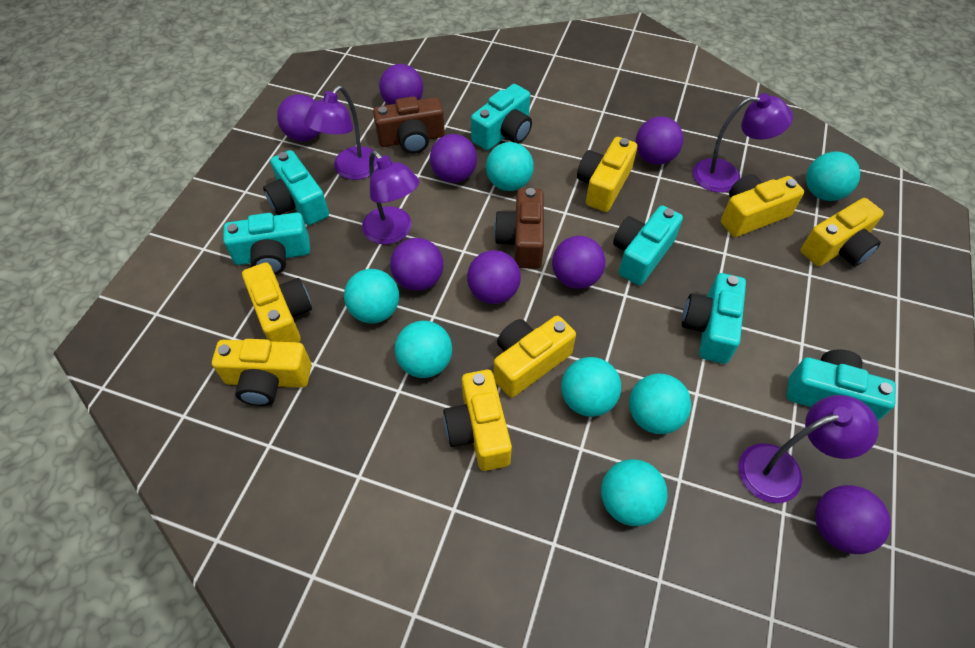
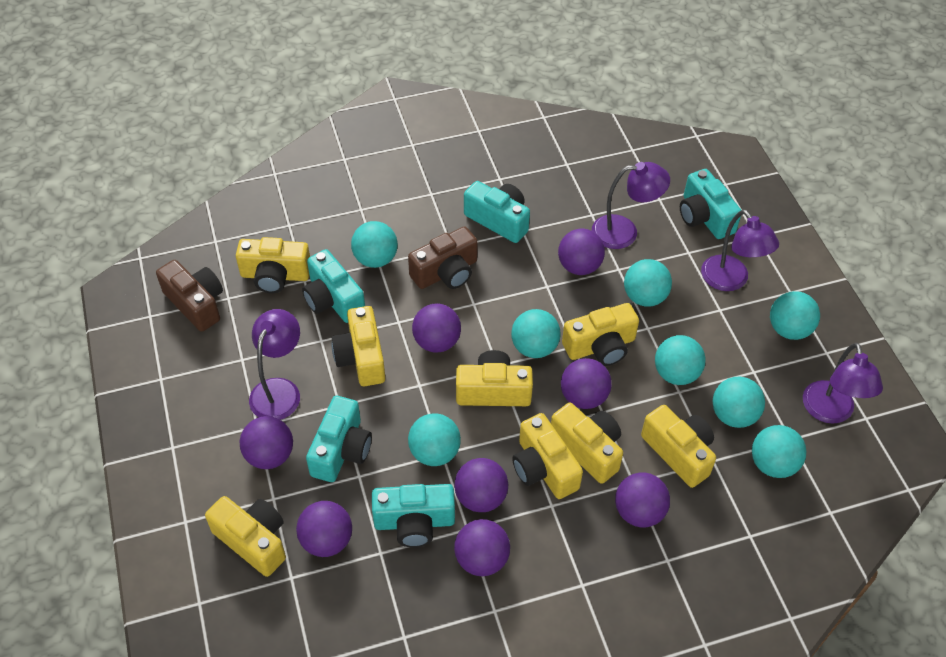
turquoise ball: 7 -> 8
turquoise camera: 6 -> 5
yellow camera: 7 -> 8

